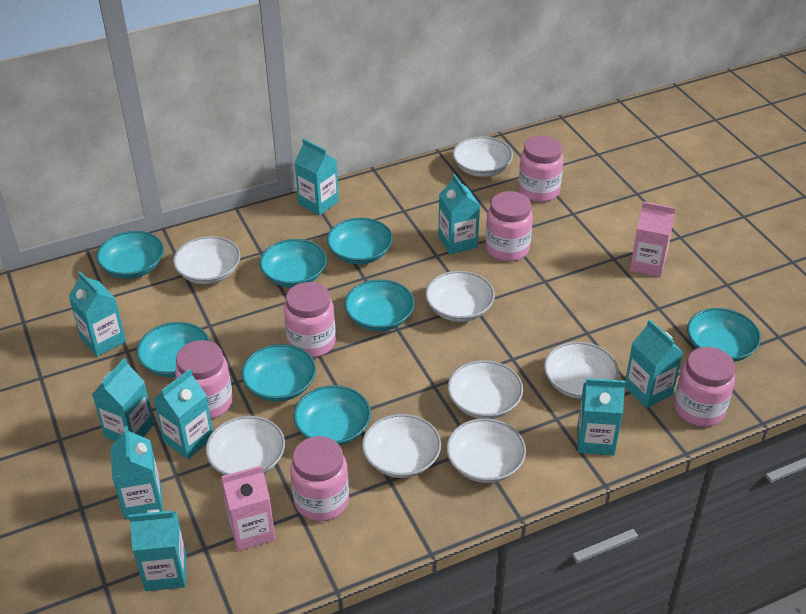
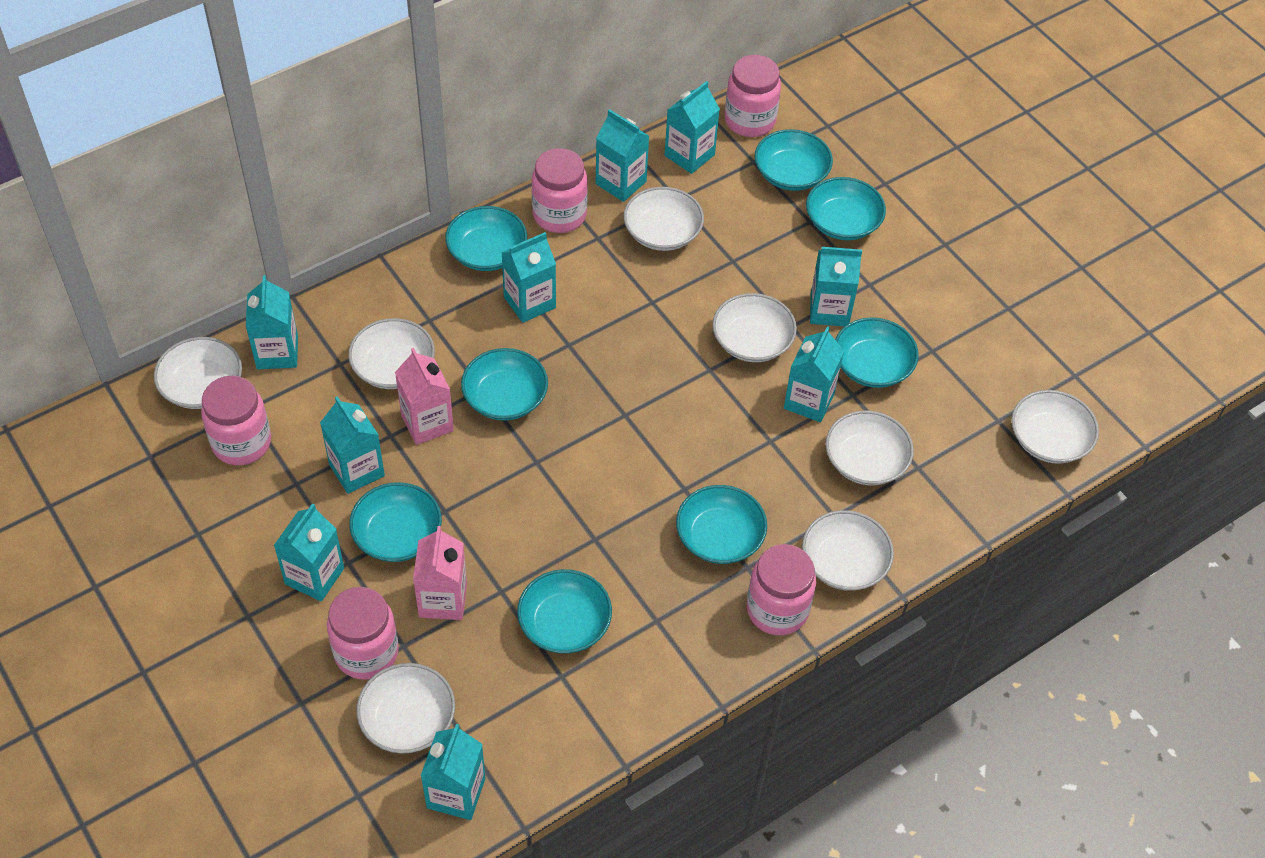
pink jar: 6 -> 5

